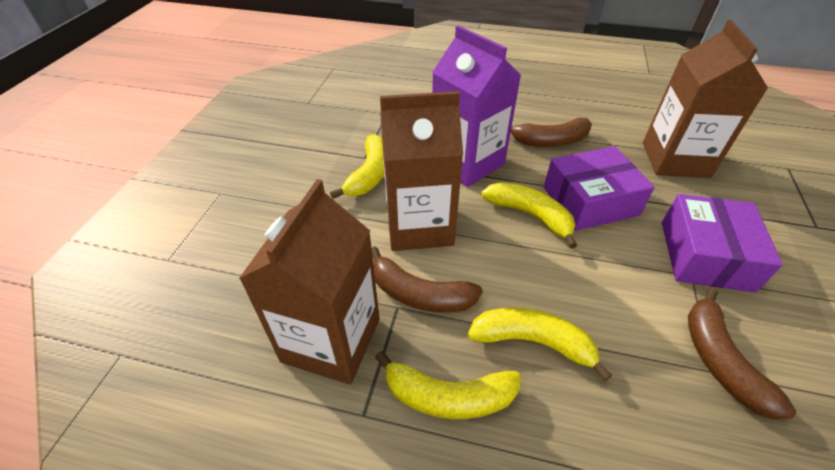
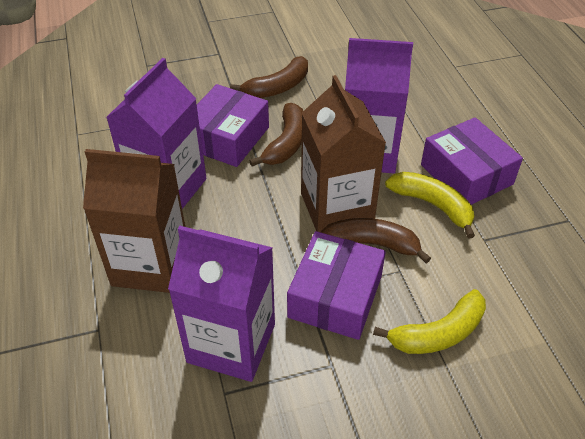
brown carton: 3 -> 2
purple box: 2 -> 3
purple carton: 1 -> 3
yellow banana: 4 -> 2

